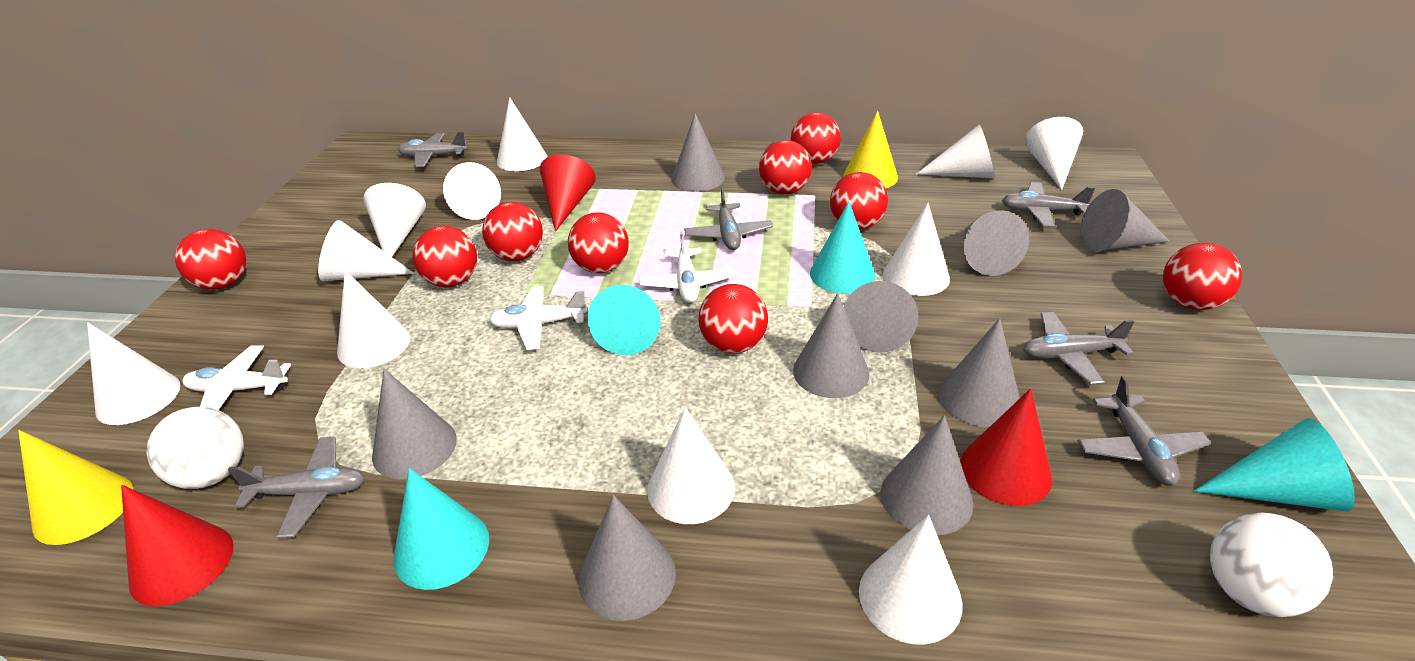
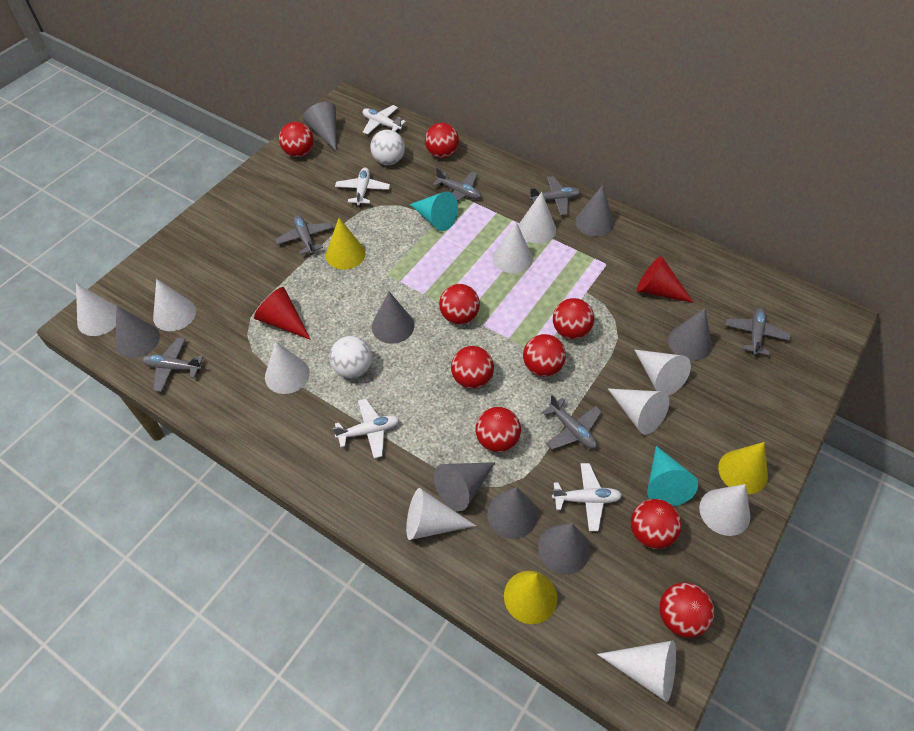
grey cone: 9 -> 8
red cone: 3 -> 2
turquoise cone: 4 -> 2
white cone: 11 -> 10
white plane: 3 -> 4
yellow cone: 2 -> 3

